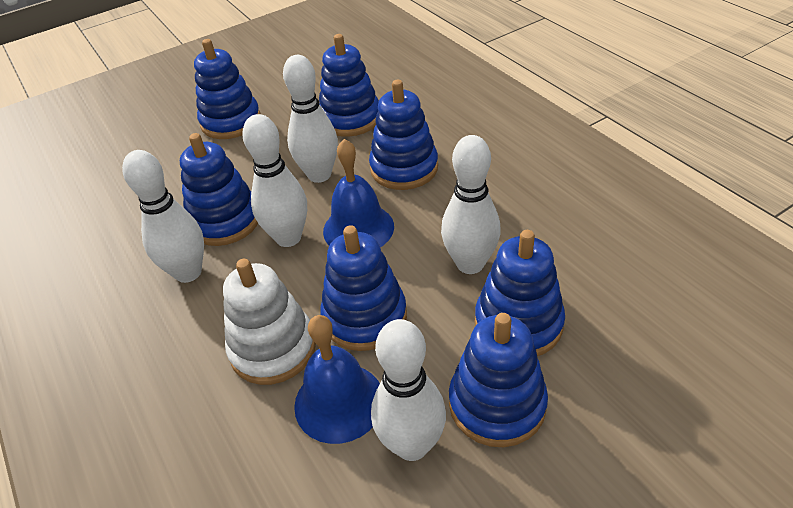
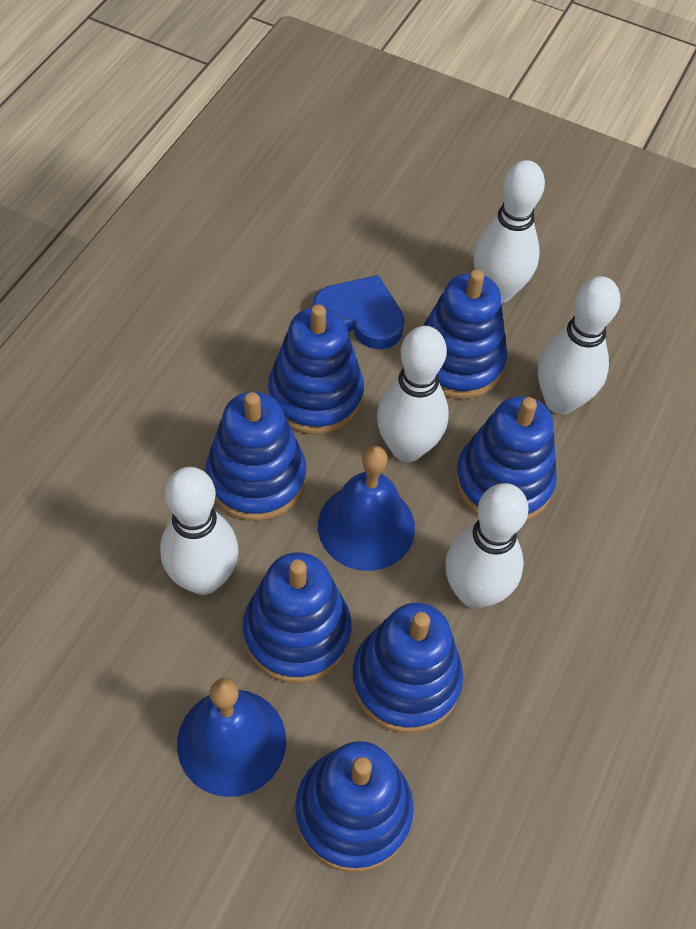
blue heart: 0 -> 1
white stacking toy: 1 -> 0

